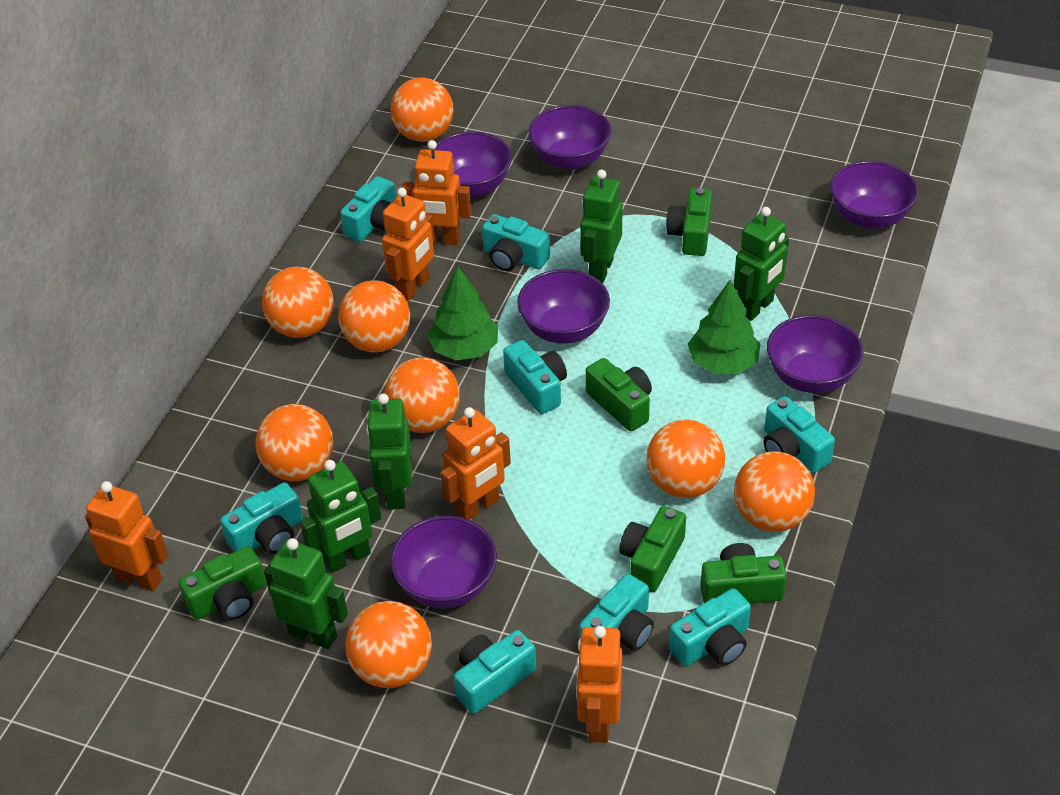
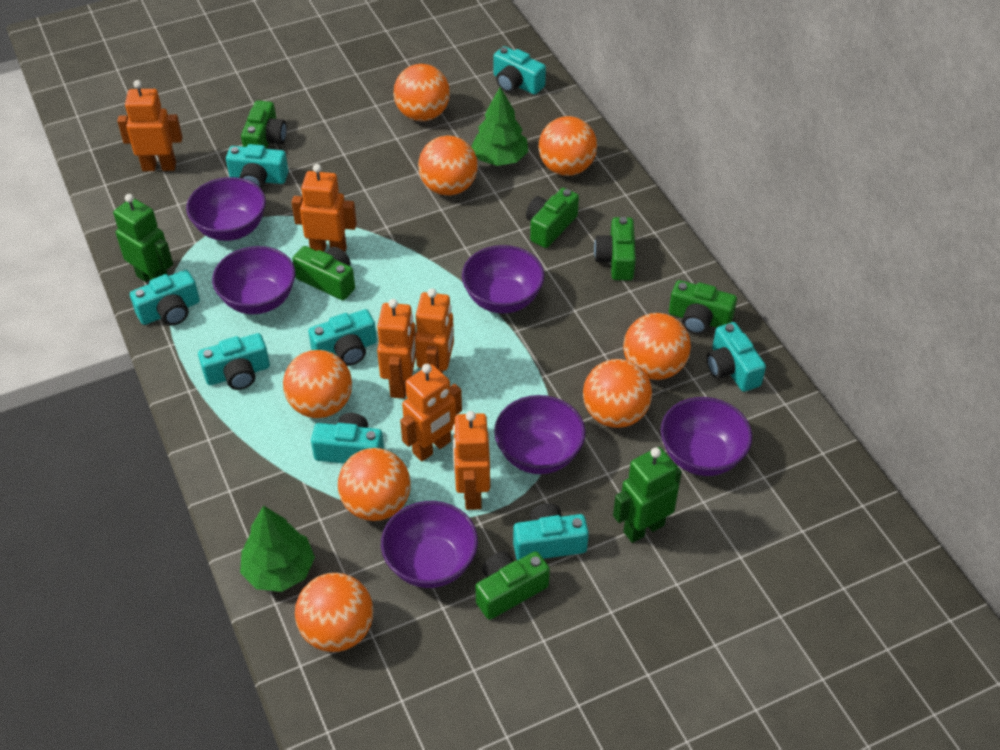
green camera: 5 -> 6
green robot: 5 -> 2
orange robot: 5 -> 6

